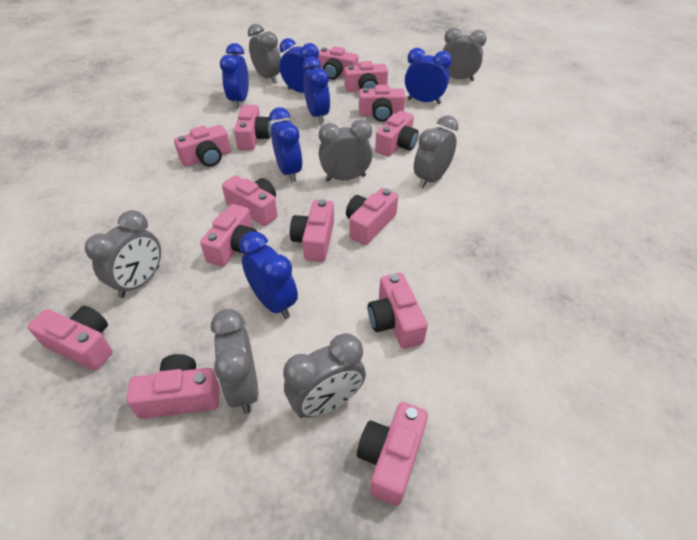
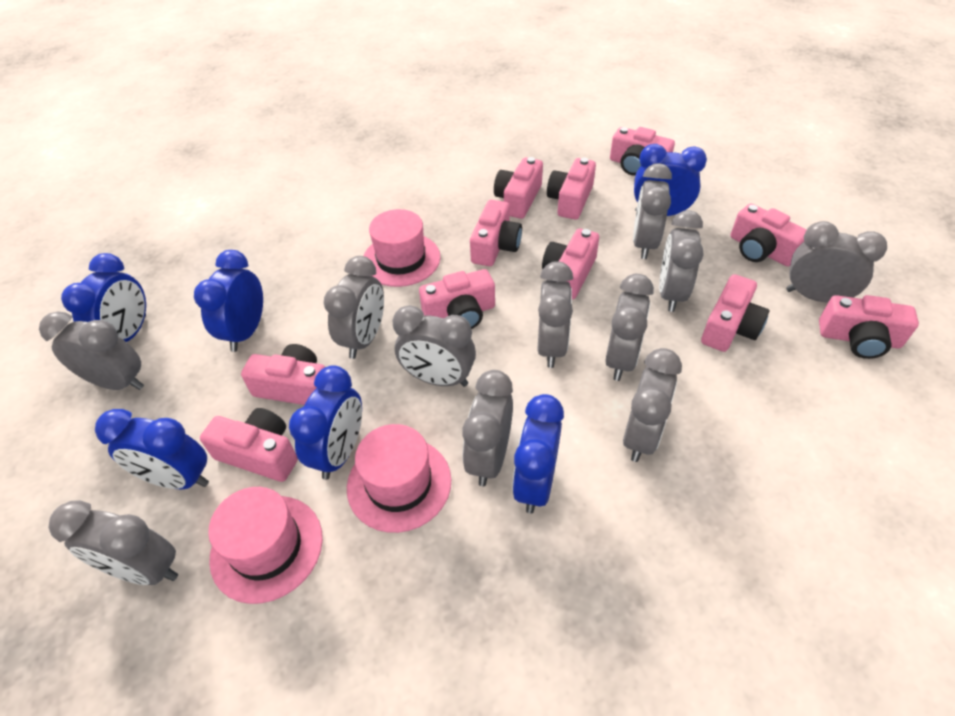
grey clock: 7 -> 11
pink camera: 14 -> 11
pink hat: 0 -> 3

